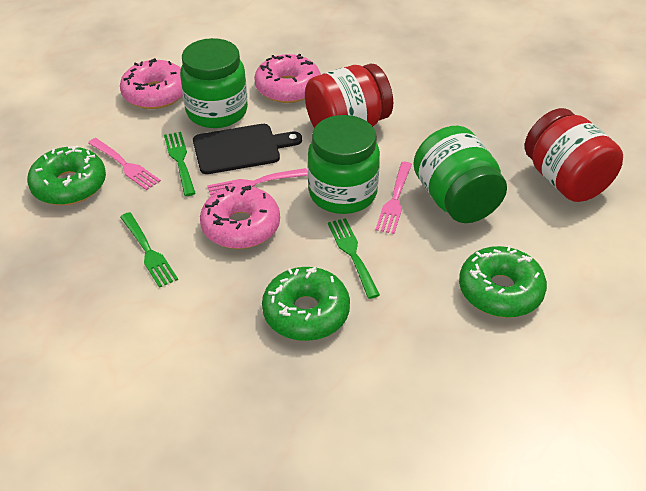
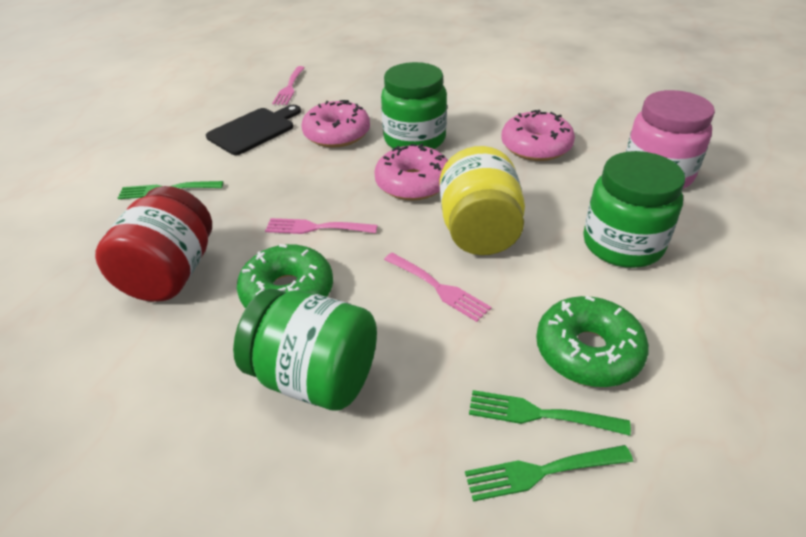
green donut: 3 -> 2
pink jar: 0 -> 1
red jar: 2 -> 1
yellow jar: 0 -> 1

